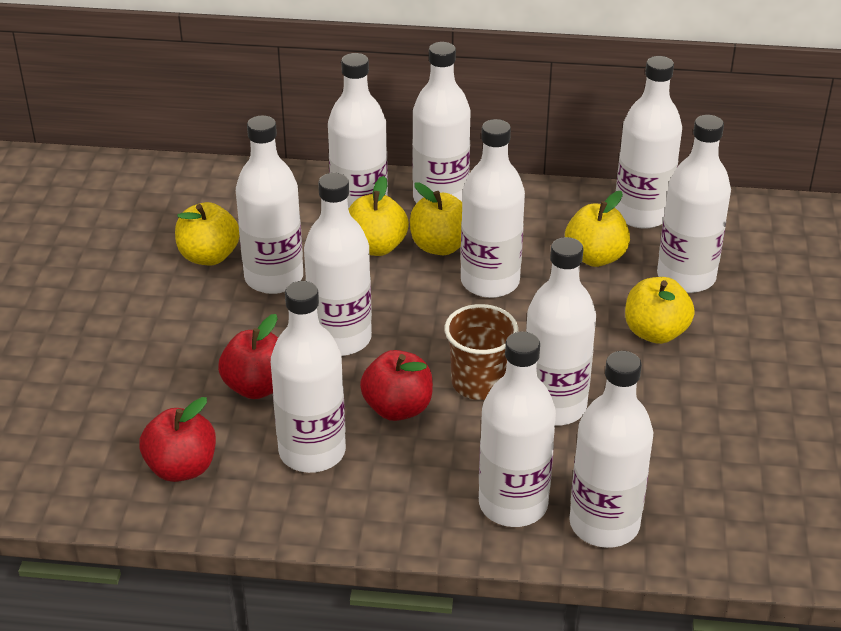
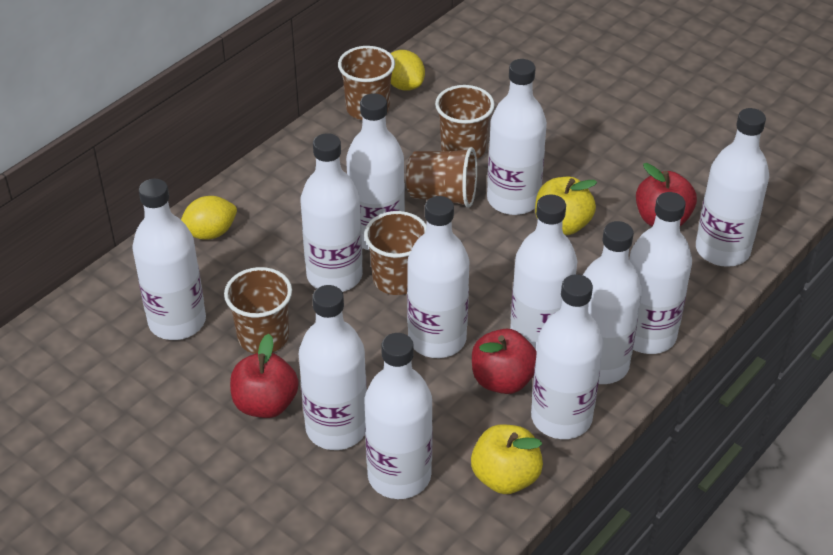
brown cup: 1 -> 5
white bottle: 11 -> 12
yellow apple: 5 -> 2
yellow lemon: 0 -> 2

